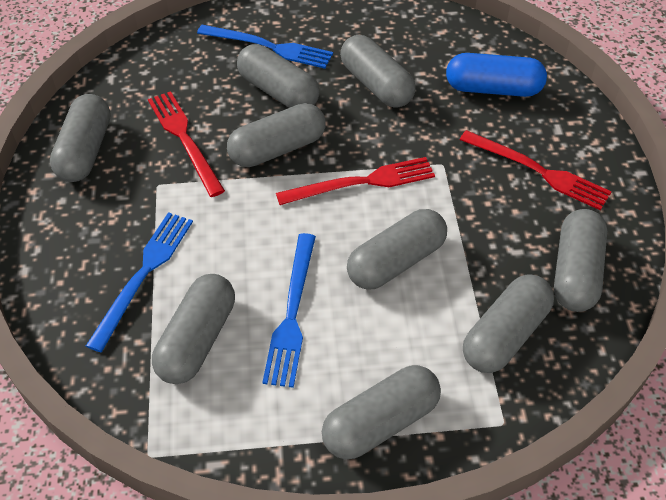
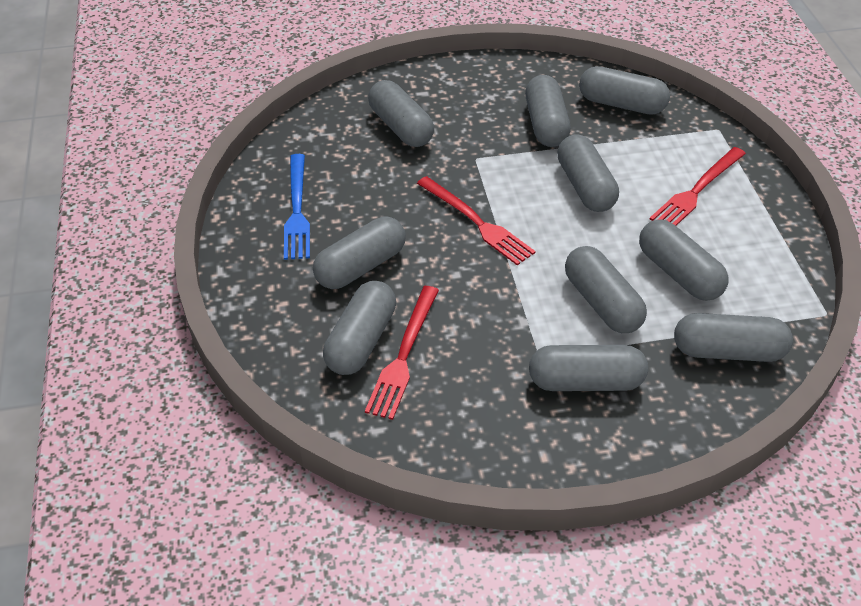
blue capsule: 1 -> 0
blue fork: 3 -> 1
grey capsule: 9 -> 10

